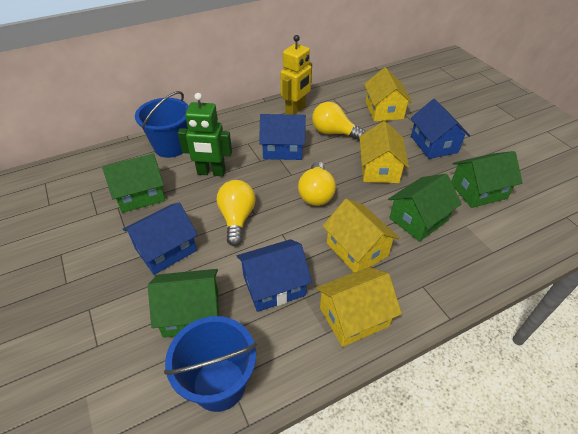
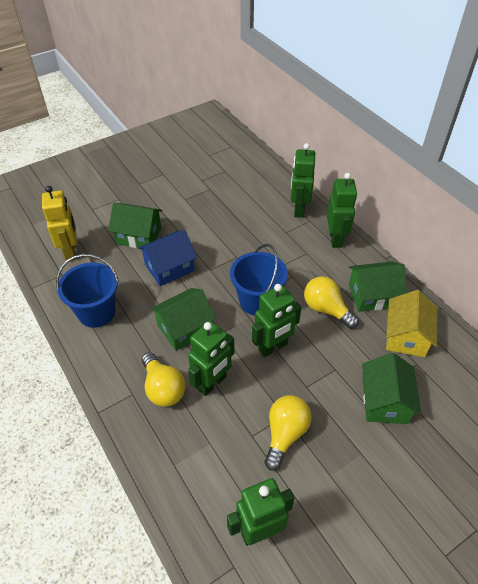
blue house: 4 -> 1
green robot: 1 -> 5
yellow house: 4 -> 1

